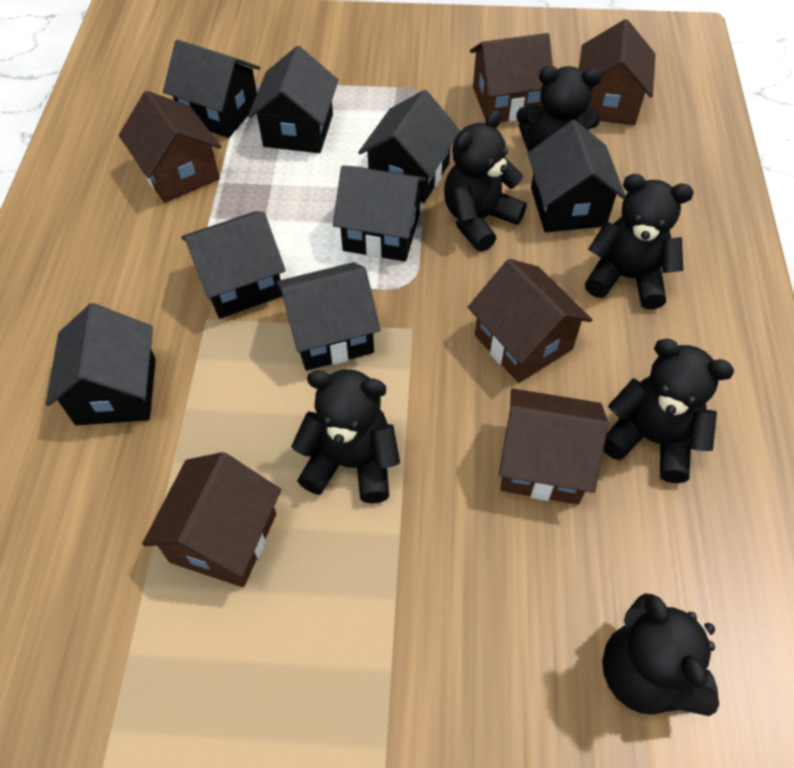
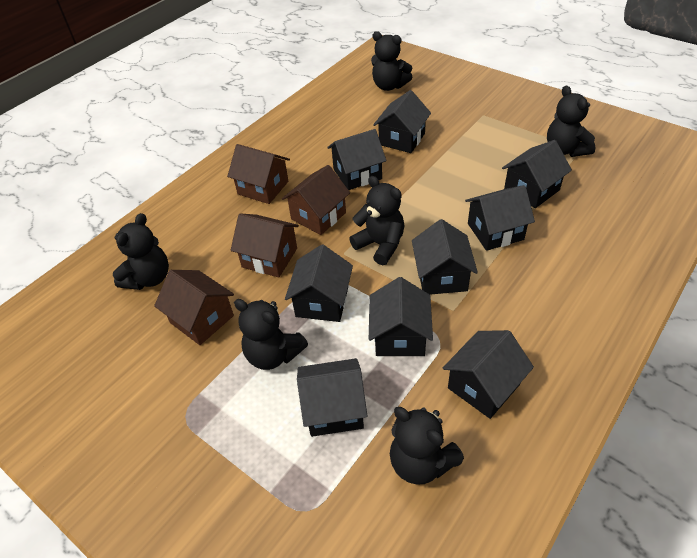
black house: 8 -> 9
brown house: 6 -> 4

